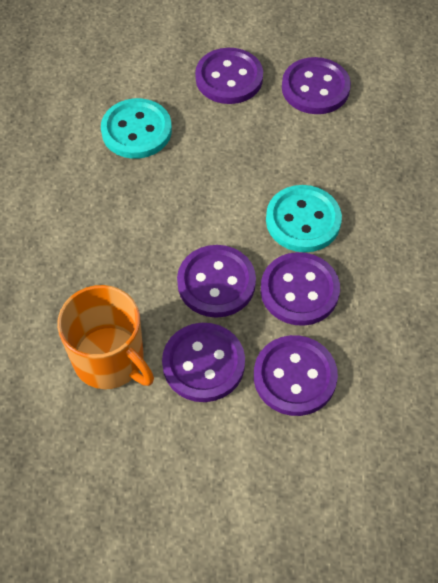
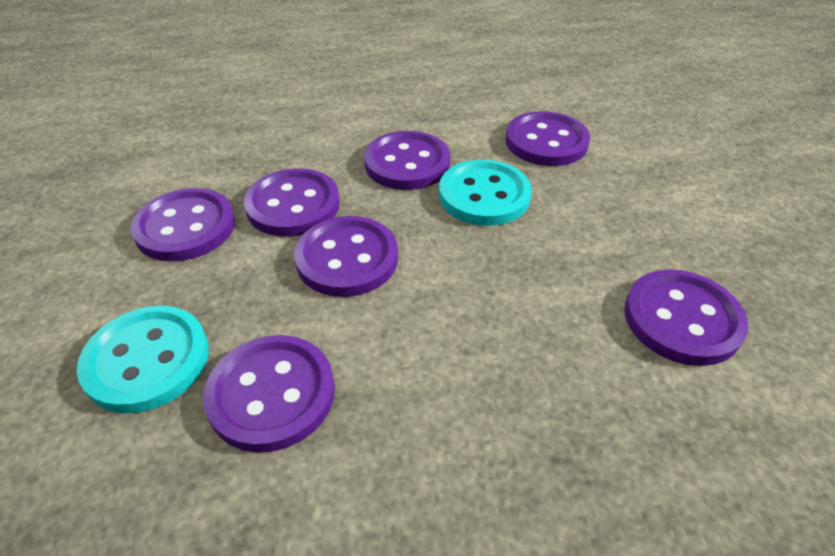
orange mug: 1 -> 0
purple button: 6 -> 7

